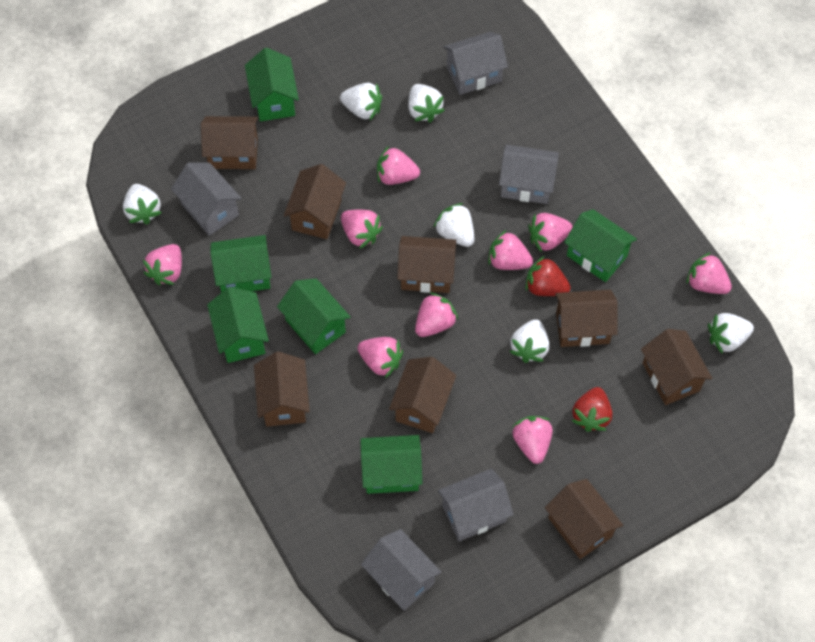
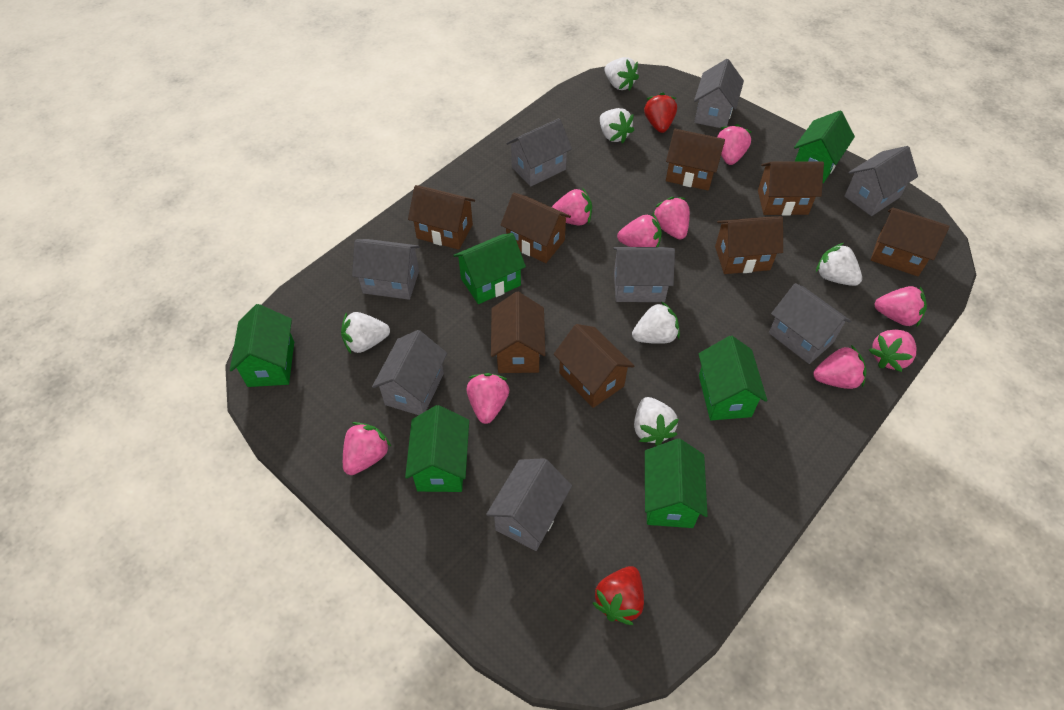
grey house: 5 -> 8

